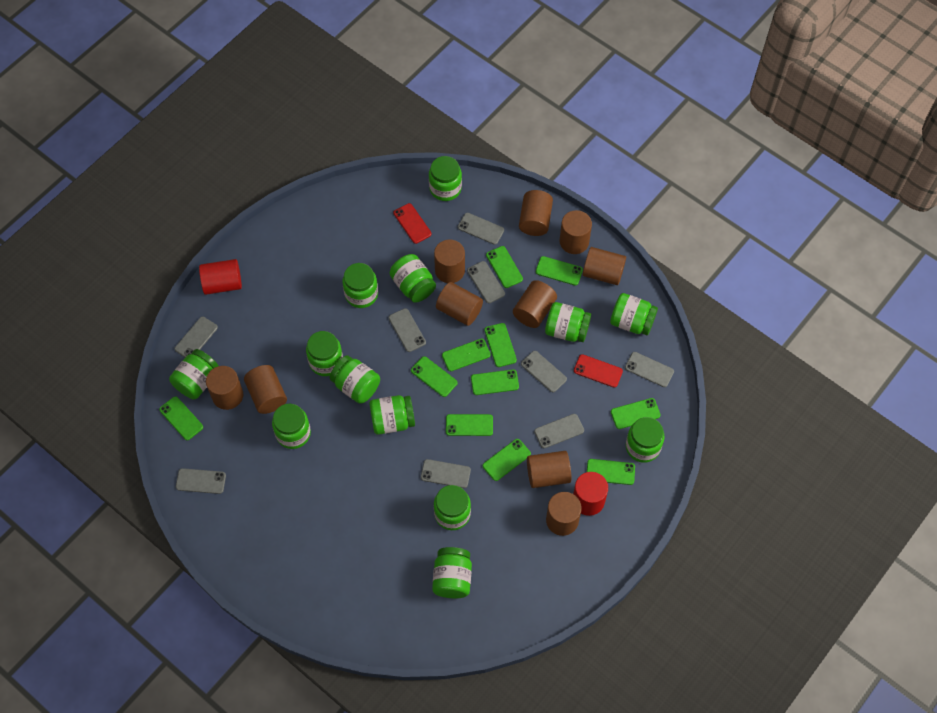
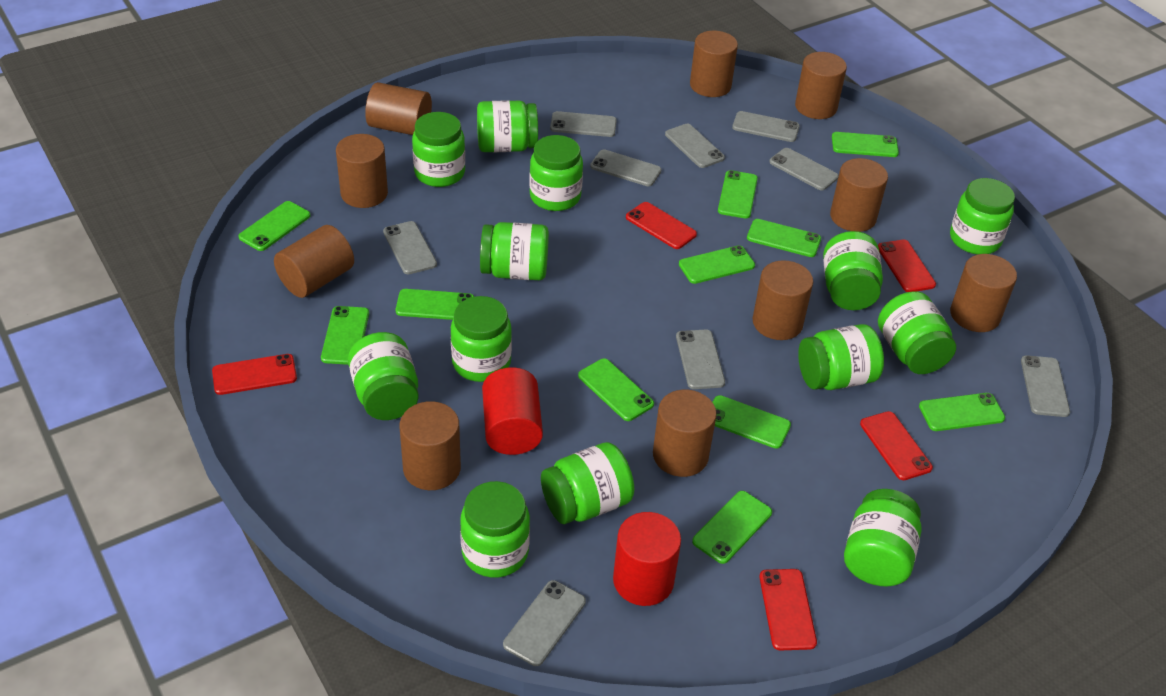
red phone: 2 -> 5

